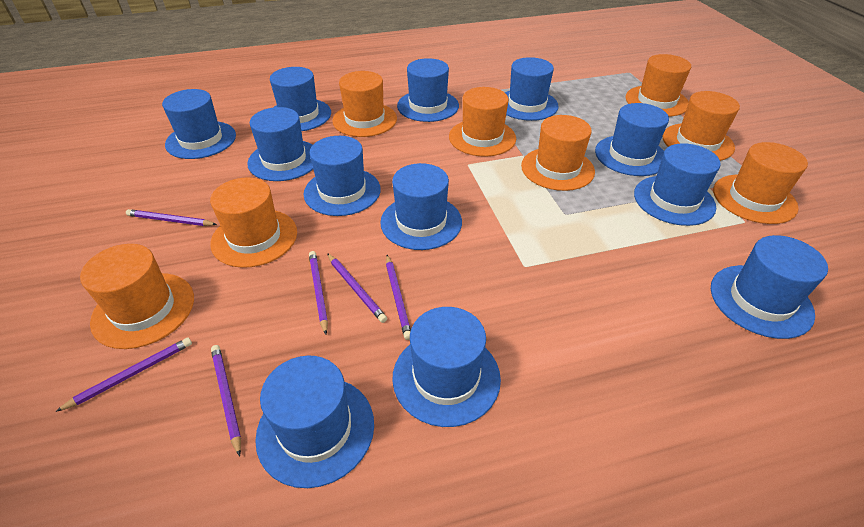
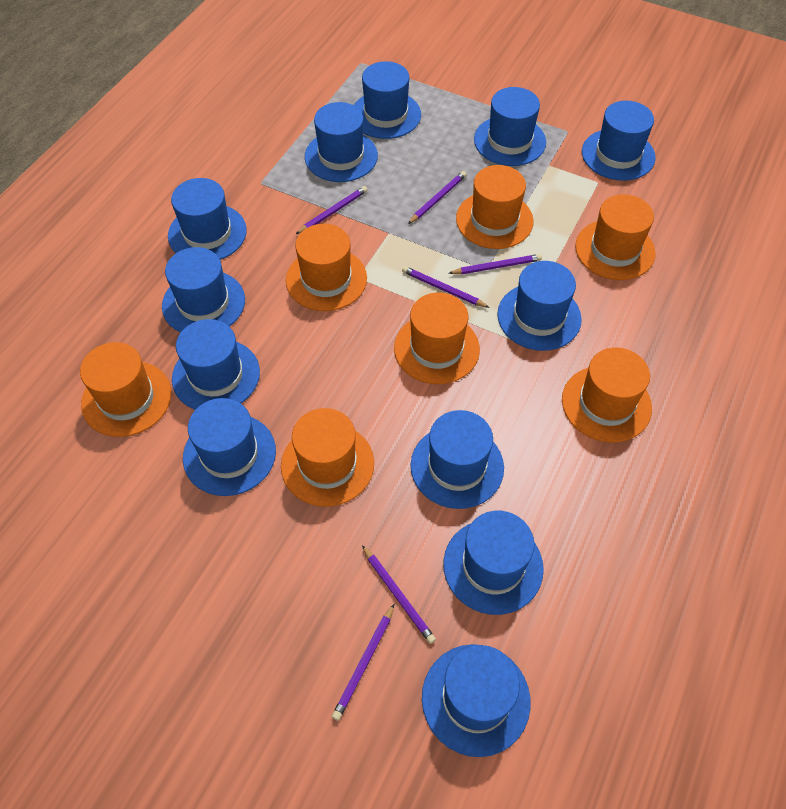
orange hat: 8 -> 7

